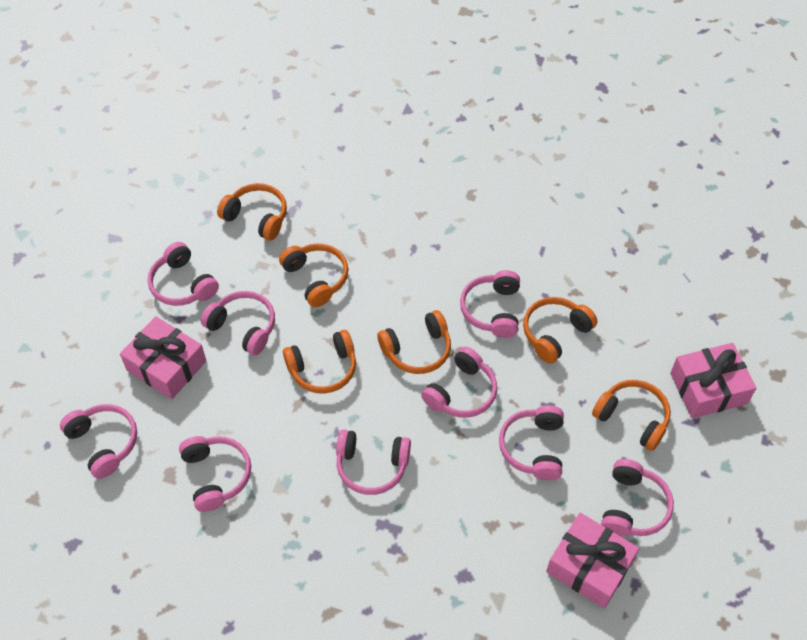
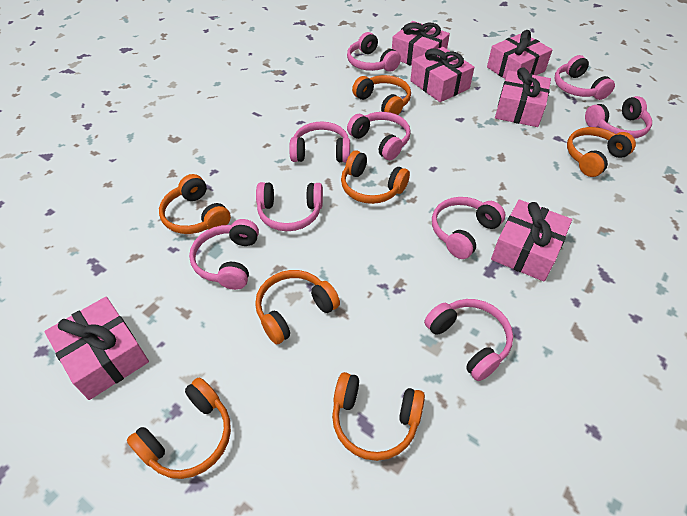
orange headphones: 6 -> 7
pink gift: 3 -> 6

